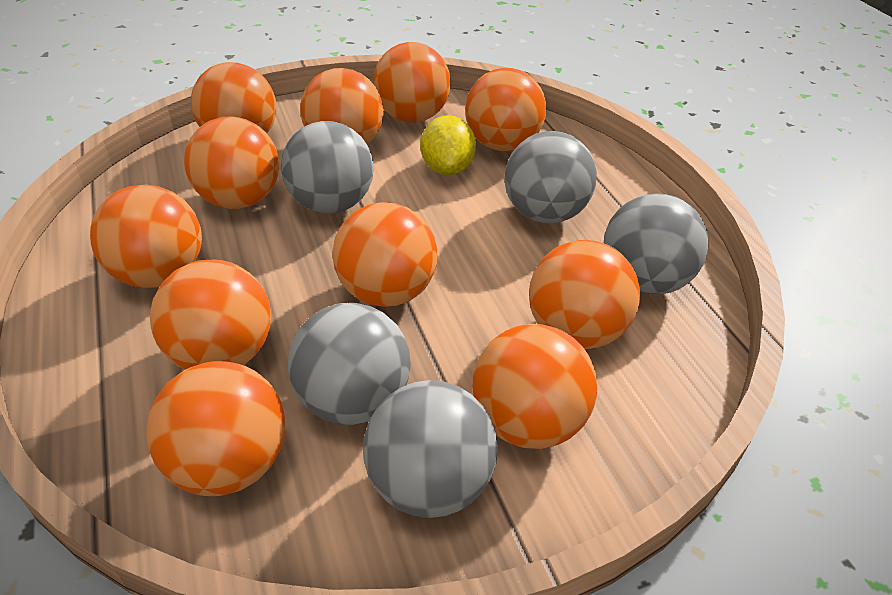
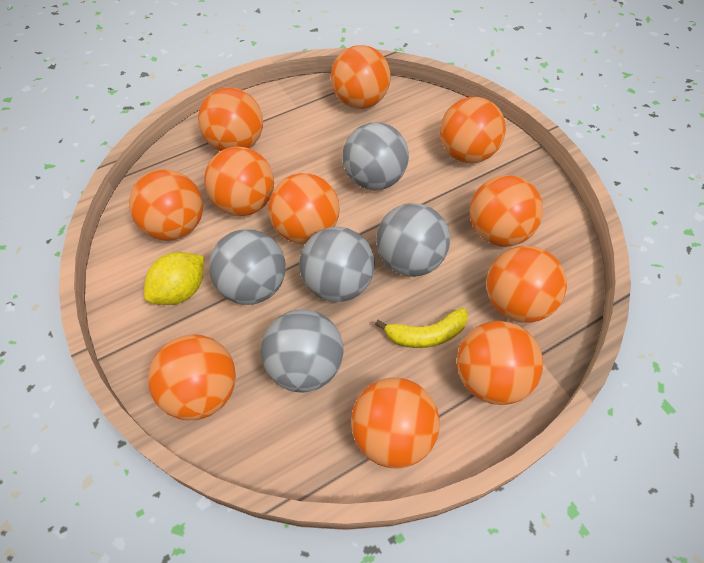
yellow banana: 0 -> 1

